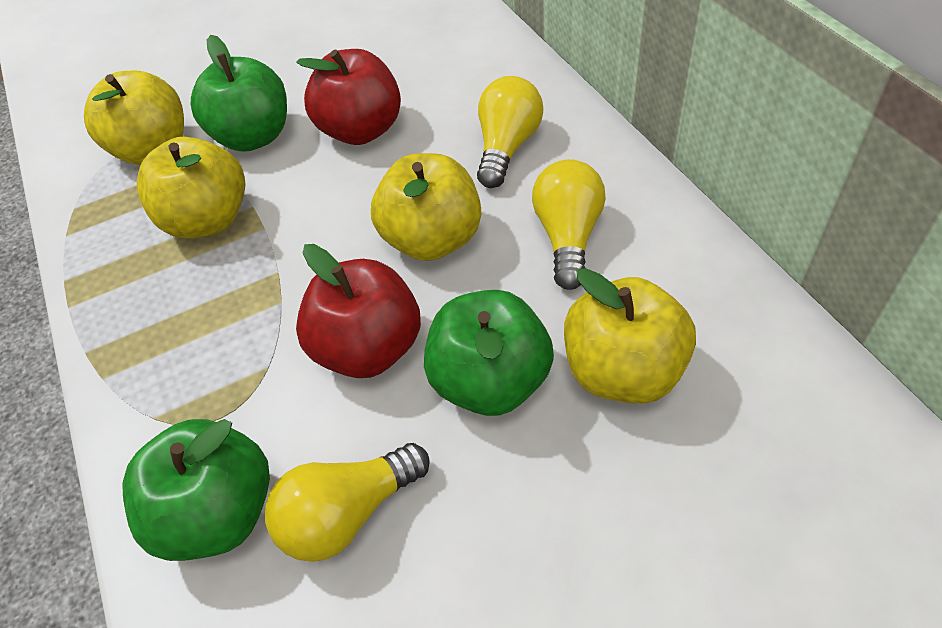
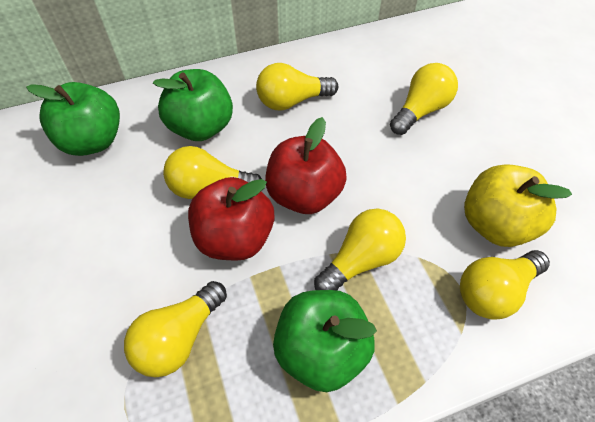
yellow apple: 4 -> 1
yellow light bulb: 3 -> 6

